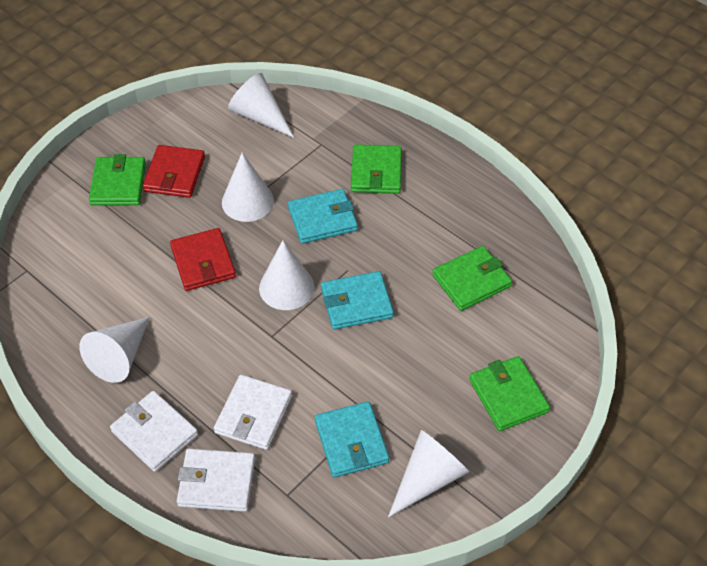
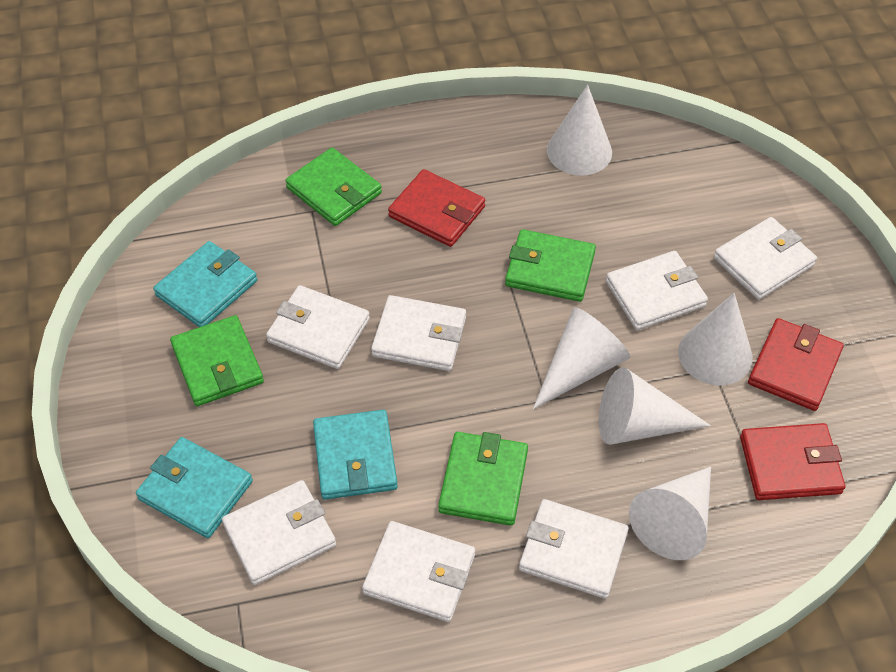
red wallet: 2 -> 3
white wallet: 3 -> 7

